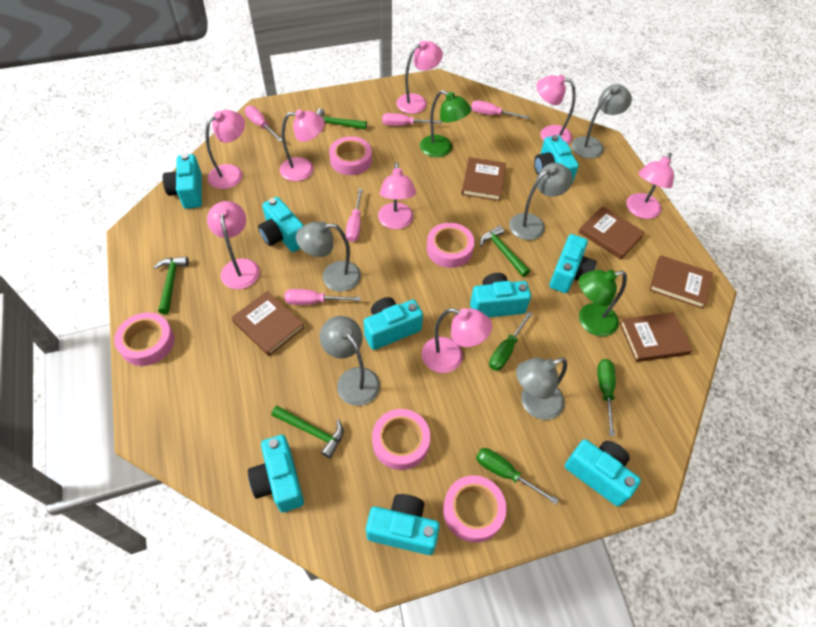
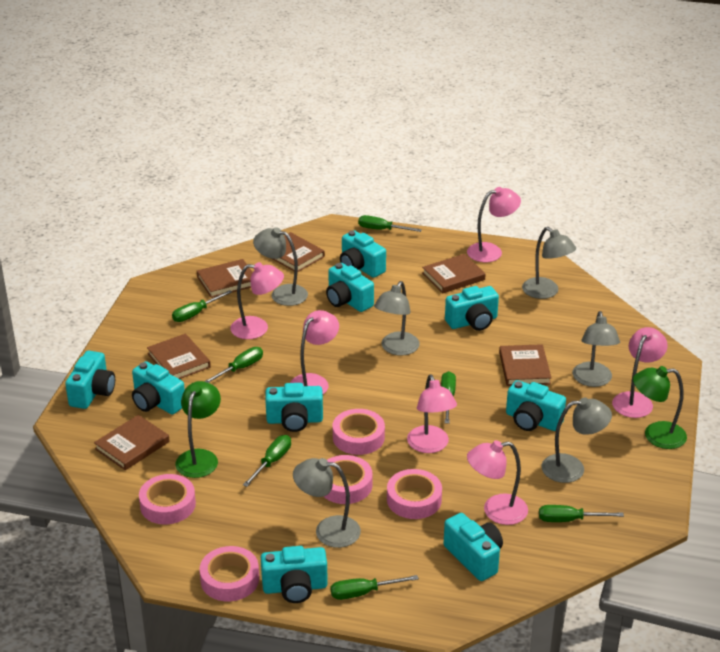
brown book: 5 -> 6
green hammer: 4 -> 0
green screwdriver: 3 -> 7
grey lamp: 5 -> 6
pink lamp: 8 -> 6
pink screwdriver: 5 -> 0

